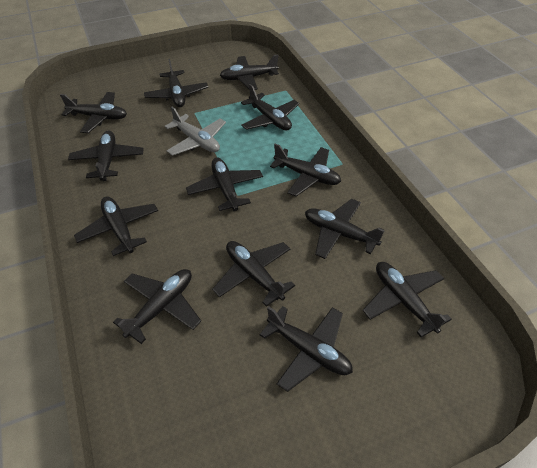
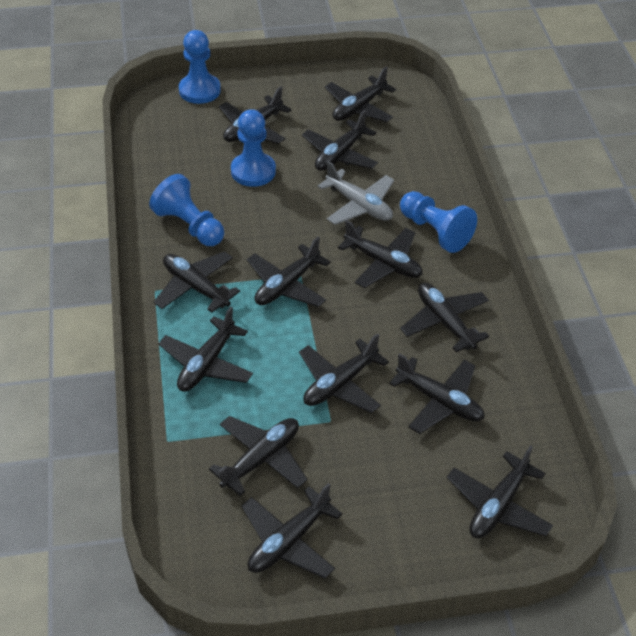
blue pawn: 0 -> 4

